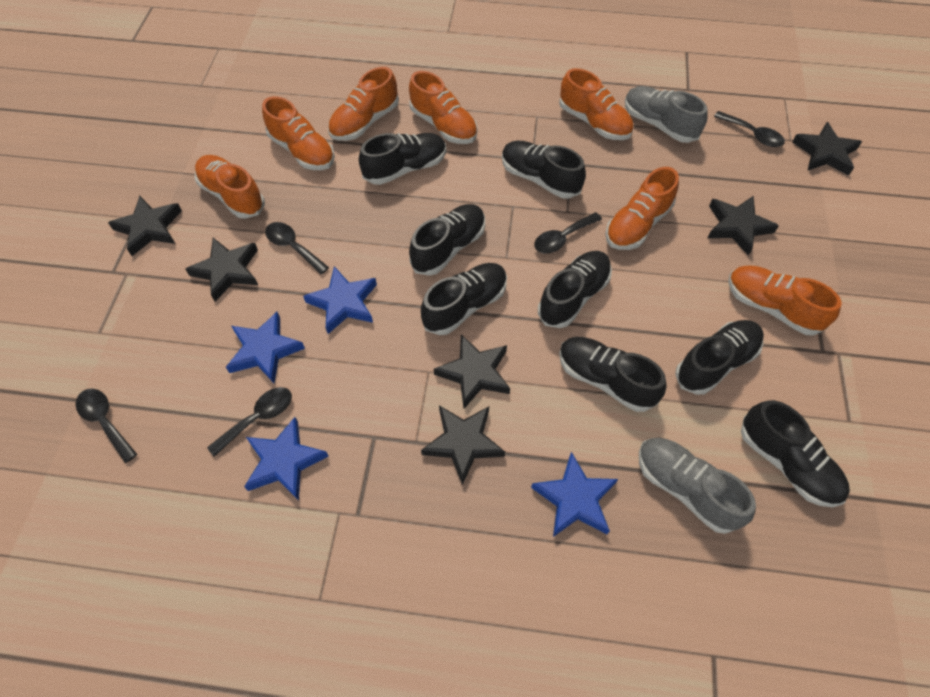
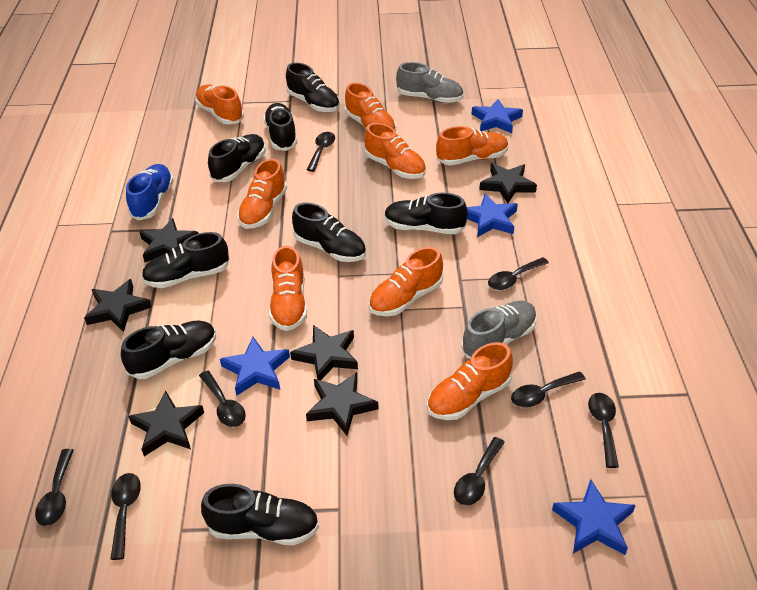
black spoon: 5 -> 8
blue shoe: 0 -> 1
orange shoe: 7 -> 8

